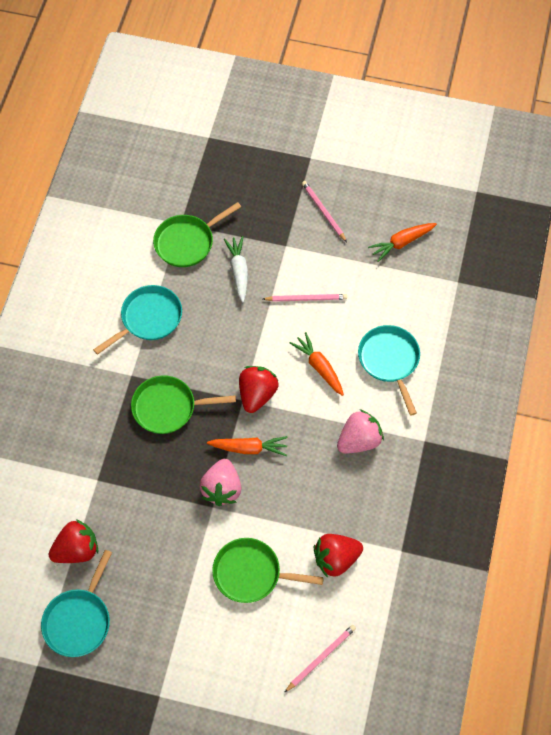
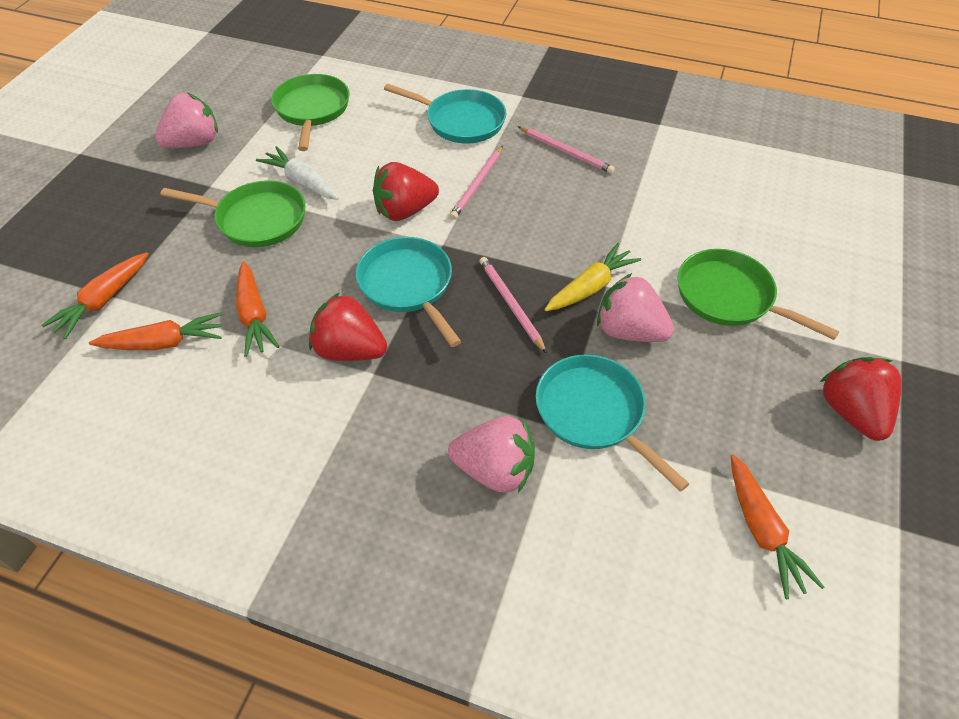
orange carrot: 3 -> 4
pink strawberry: 2 -> 3
yellow carrot: 0 -> 1

